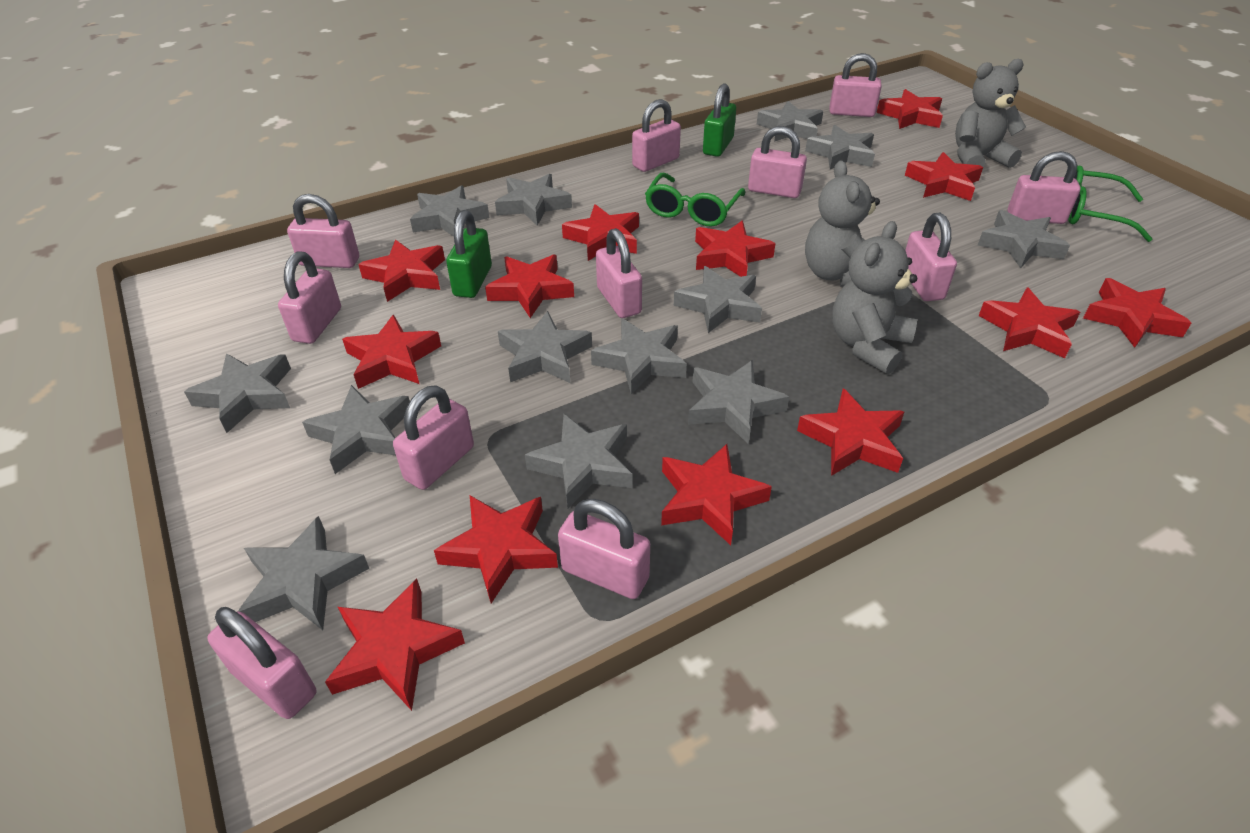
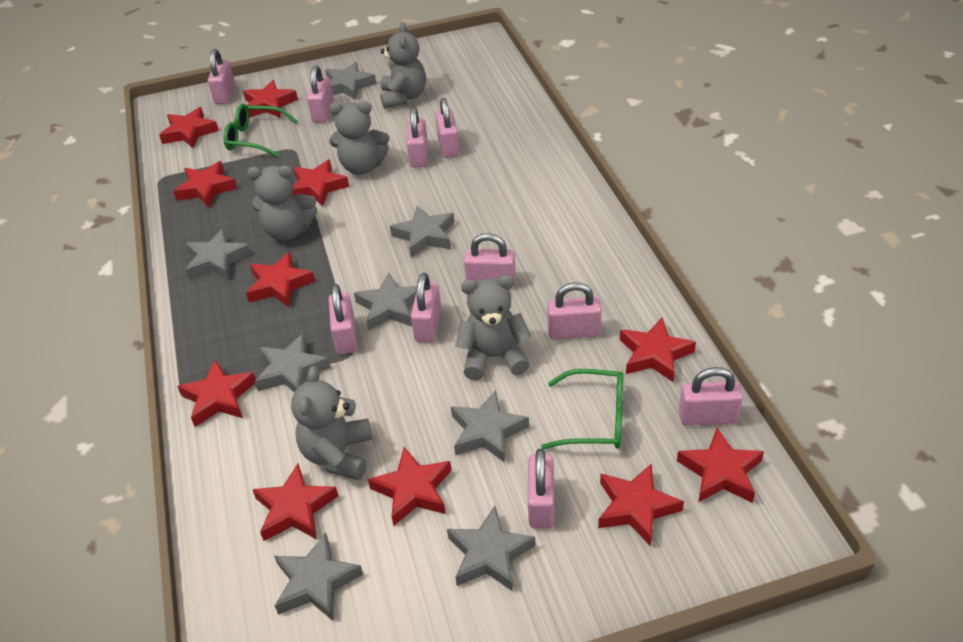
green padlock: 2 -> 0
grey star: 13 -> 8
grey teddy bear: 3 -> 5
pink padlock: 11 -> 10
red star: 13 -> 11

